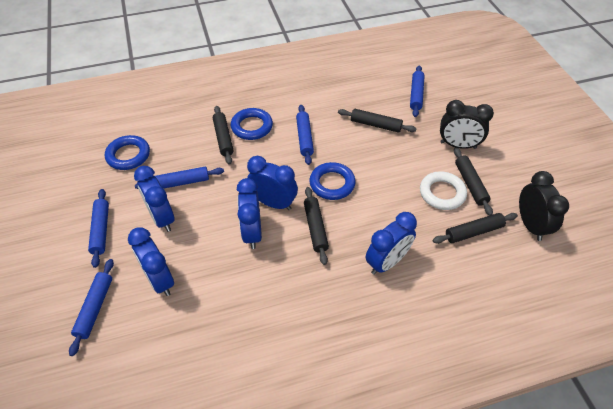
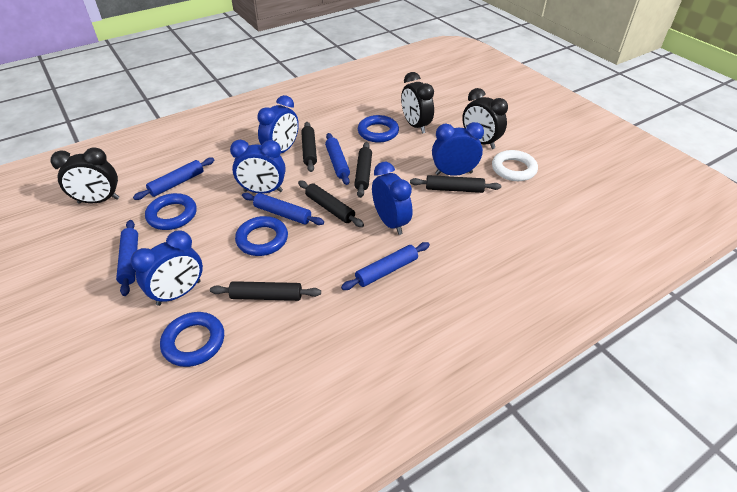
black clock: 2 -> 3
blue ring: 3 -> 4

